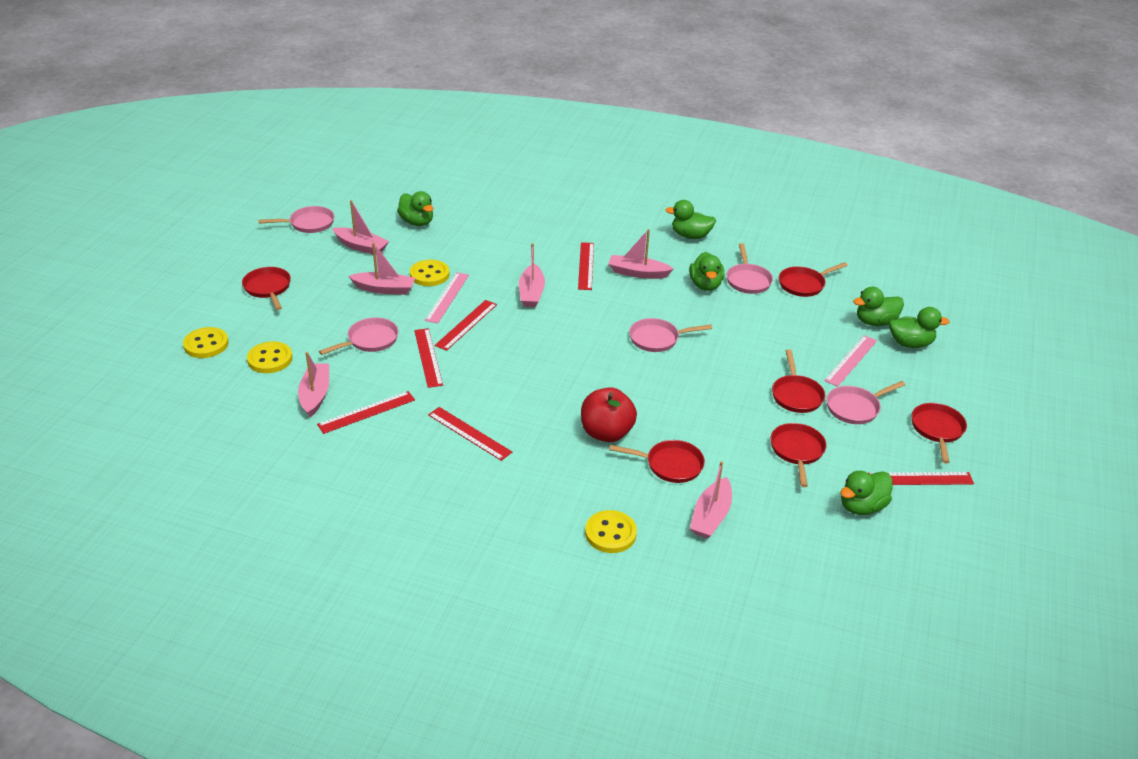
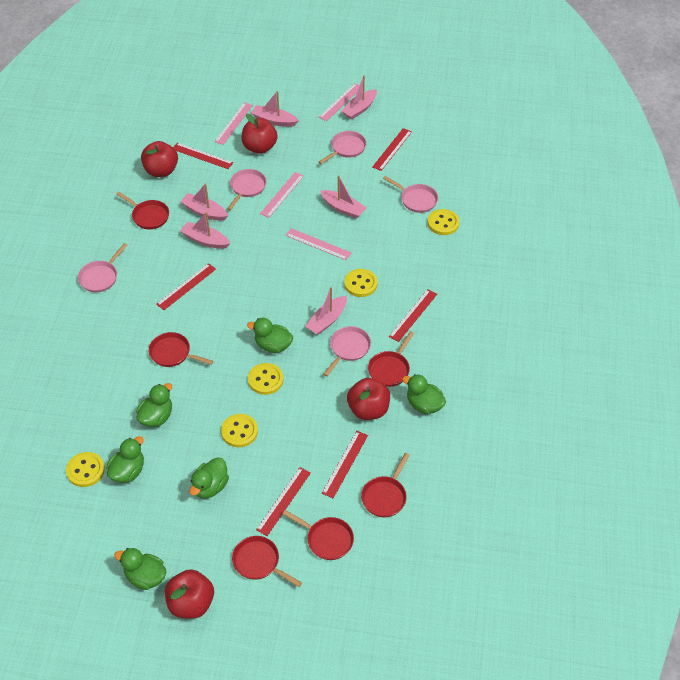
pink ruler: 2 -> 4
red apple: 1 -> 4
yellow button: 4 -> 5

